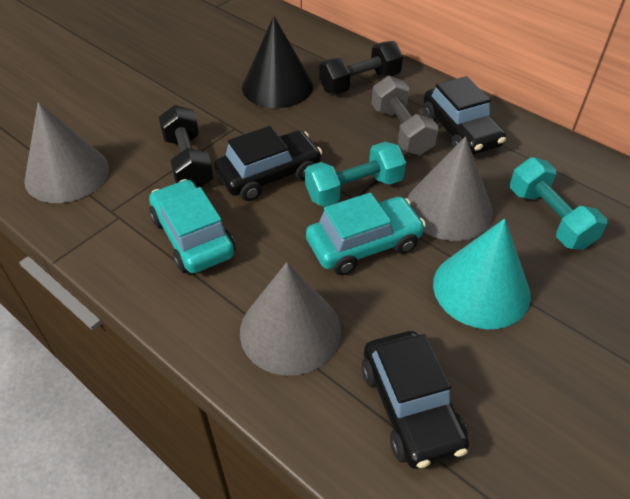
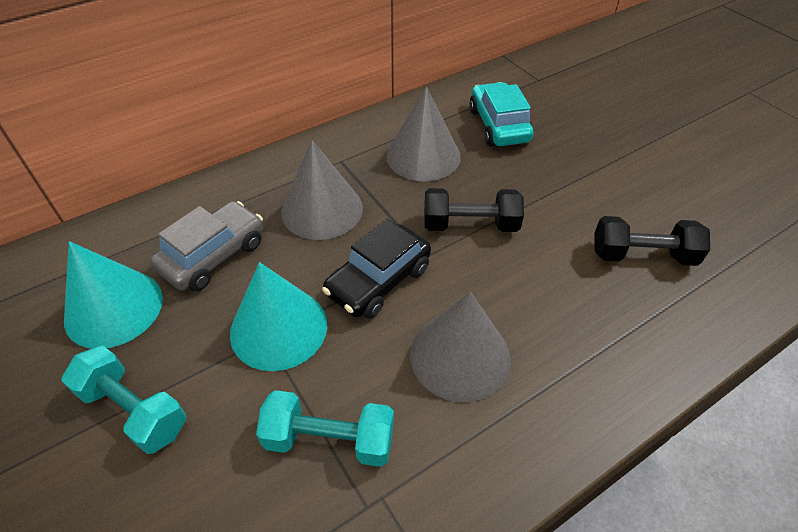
black car: 3 -> 1
black cone: 1 -> 0
grey car: 0 -> 1
grey dumbbell: 1 -> 0
turquoise car: 2 -> 1
turquoise cone: 1 -> 2

